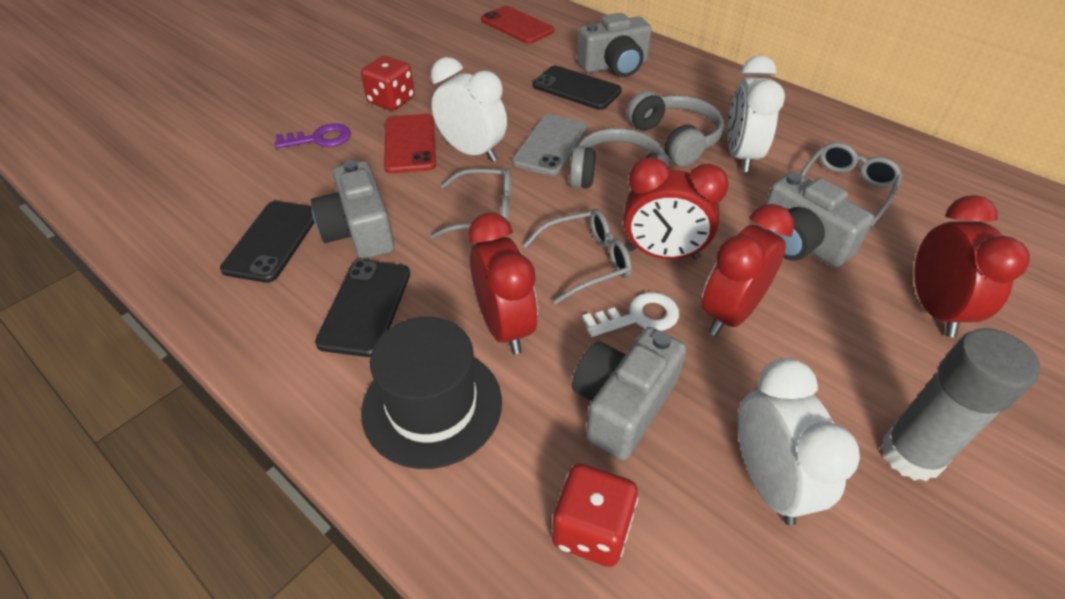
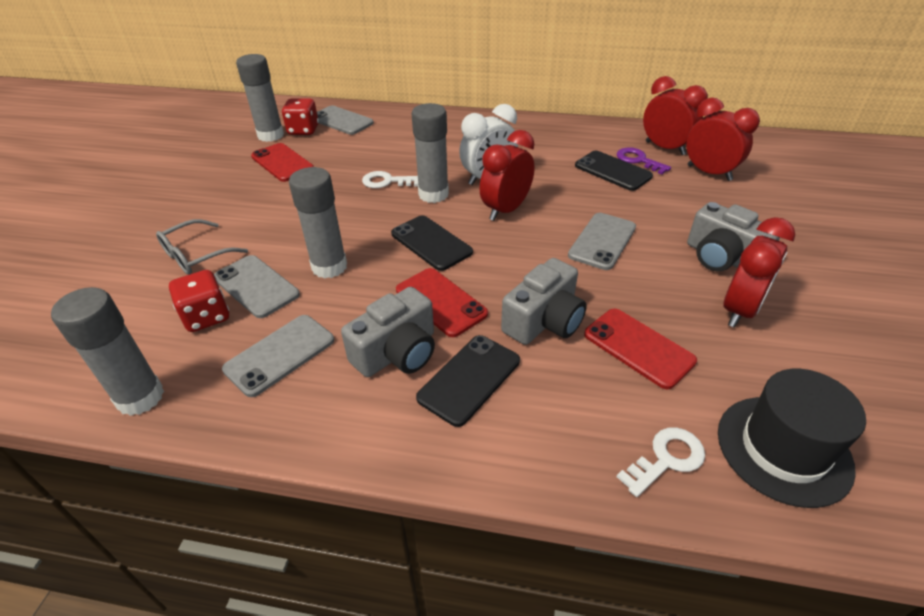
grey camera: 4 -> 3
grey glasses: 3 -> 1
grey glue stick: 1 -> 4
grey headphones: 2 -> 0
grey phone: 1 -> 4
red phone: 2 -> 3
white clock: 3 -> 1
white key: 1 -> 2

